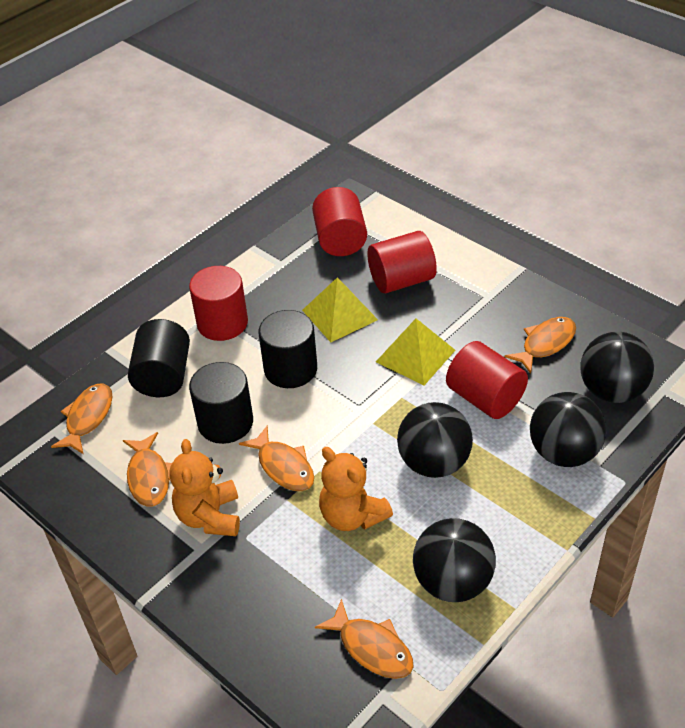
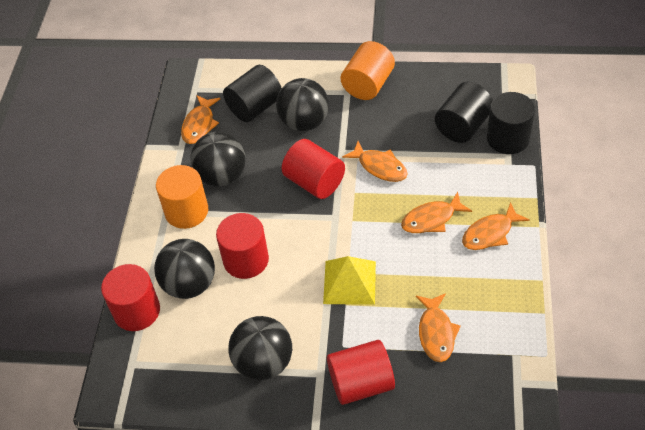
orange cylinder: 0 -> 2
orange teddy bear: 2 -> 0
yellow pyramid: 2 -> 1

